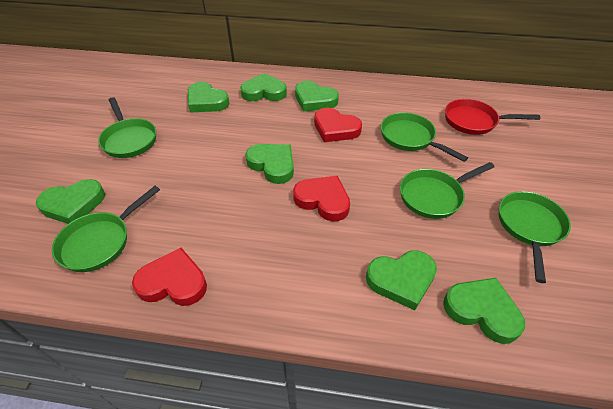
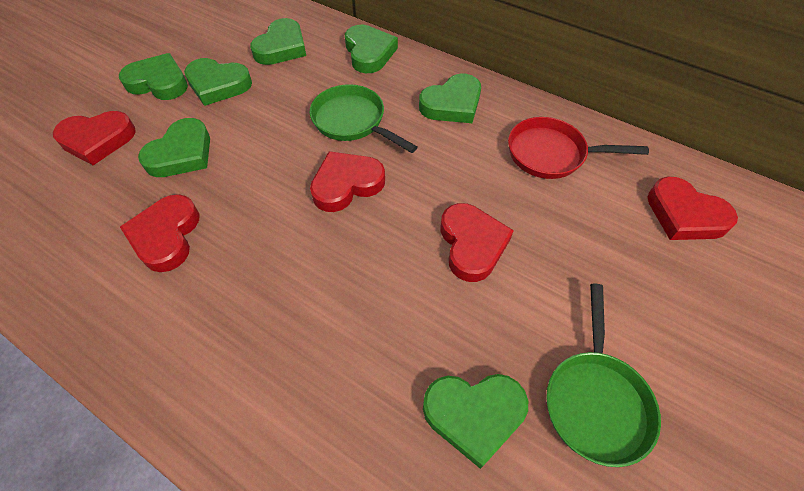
green pan: 5 -> 2
red heart: 3 -> 5

